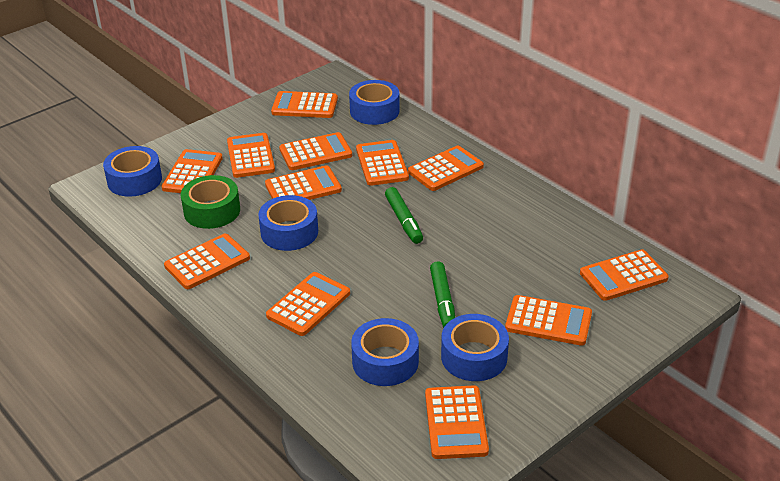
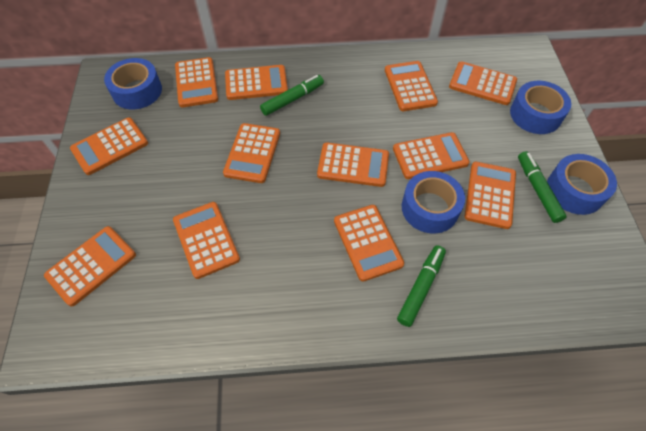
blue tape: 5 -> 4
green marker: 2 -> 3
green tape: 1 -> 0

